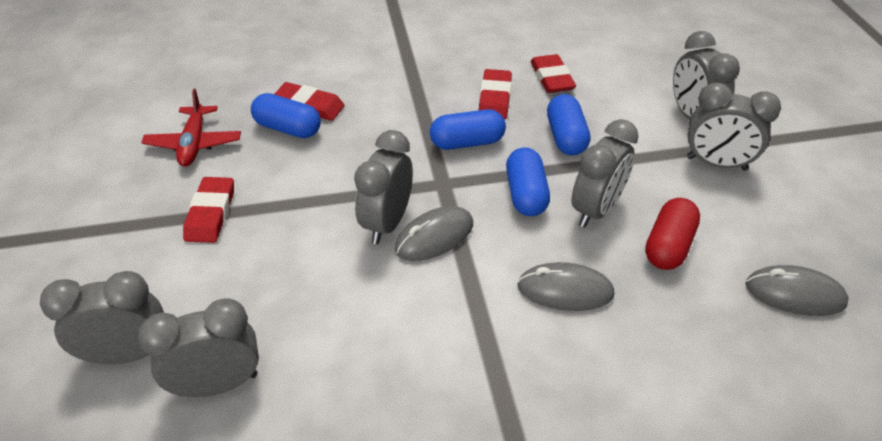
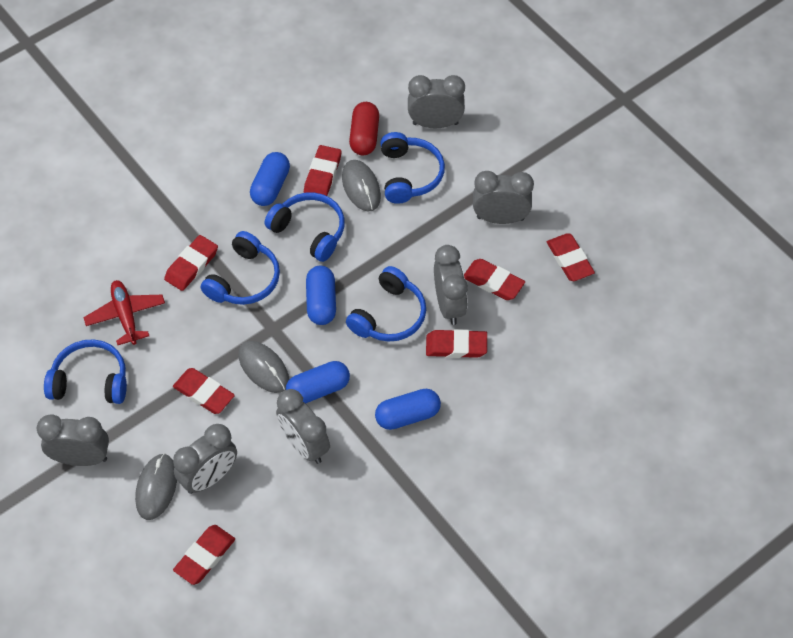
blue headphones: 0 -> 5
red eraser: 4 -> 7

